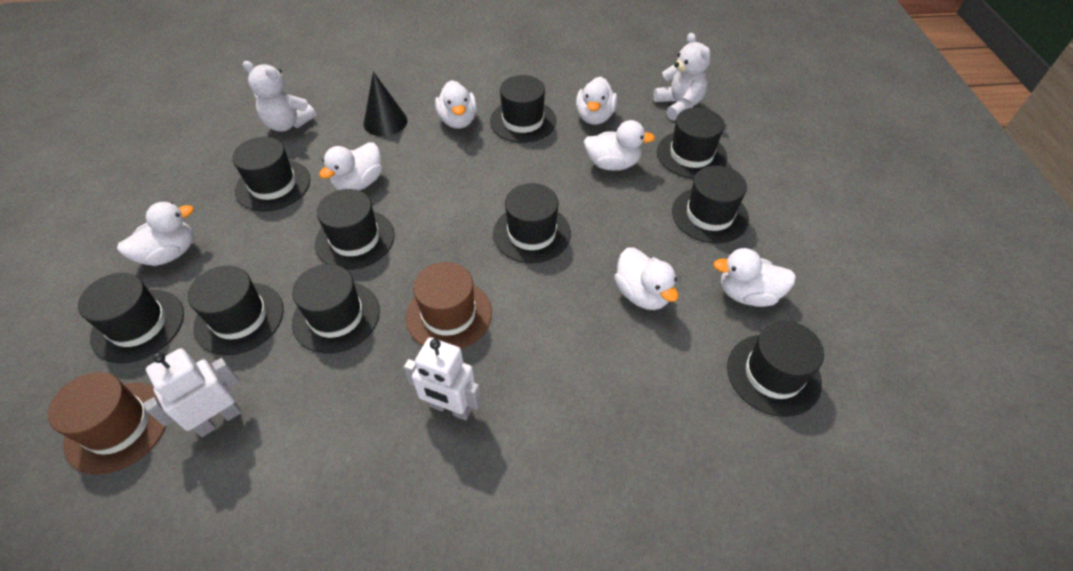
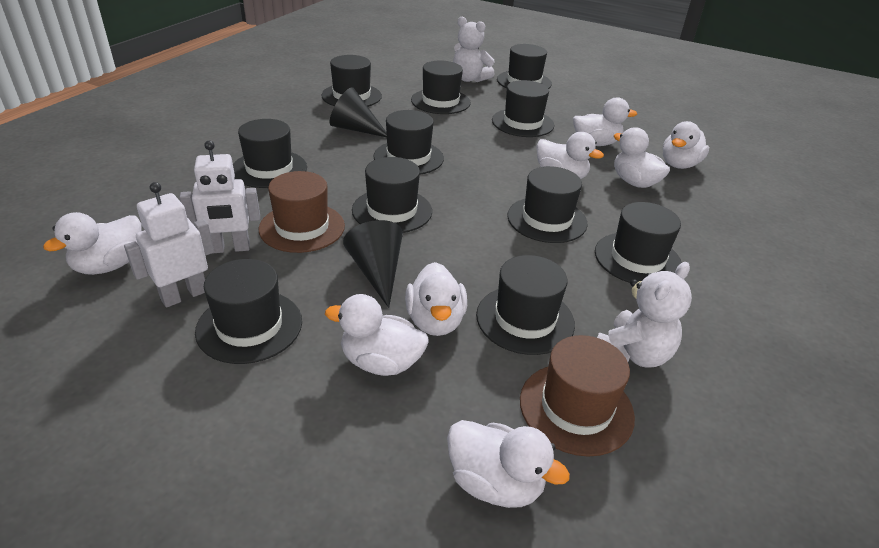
black cone: 1 -> 2
black hat: 10 -> 11
white duck: 7 -> 8

